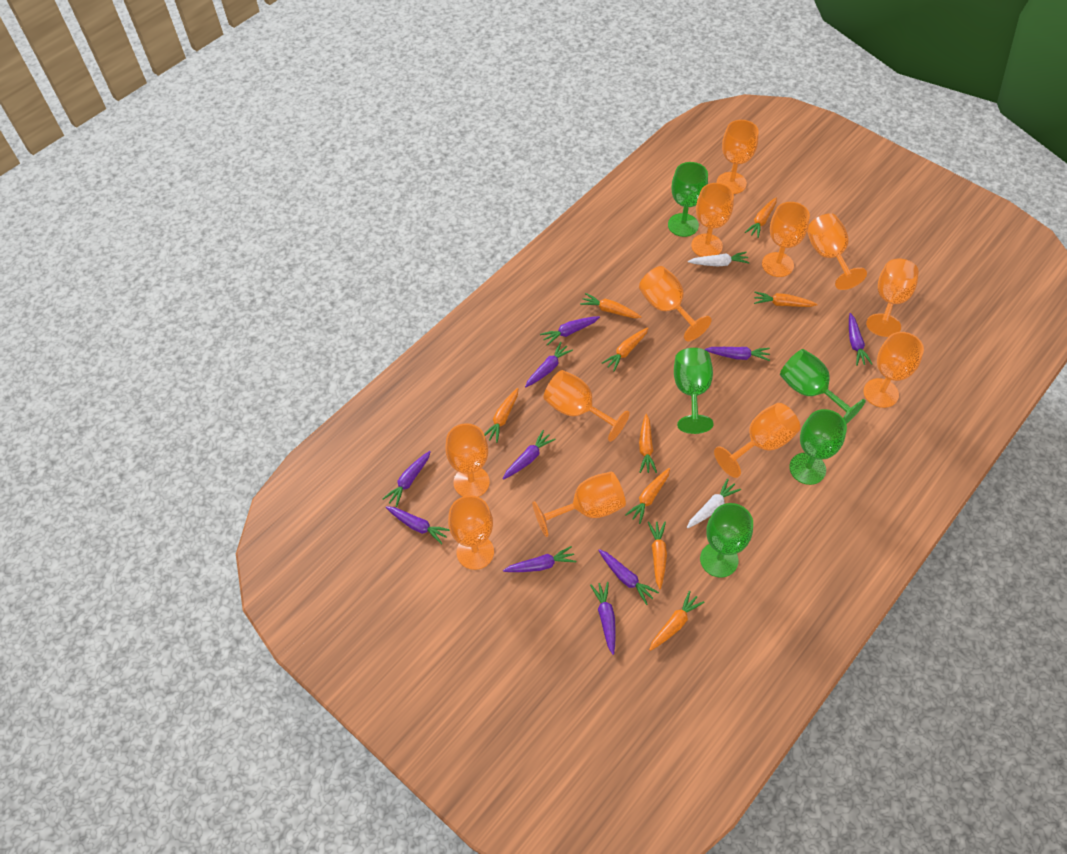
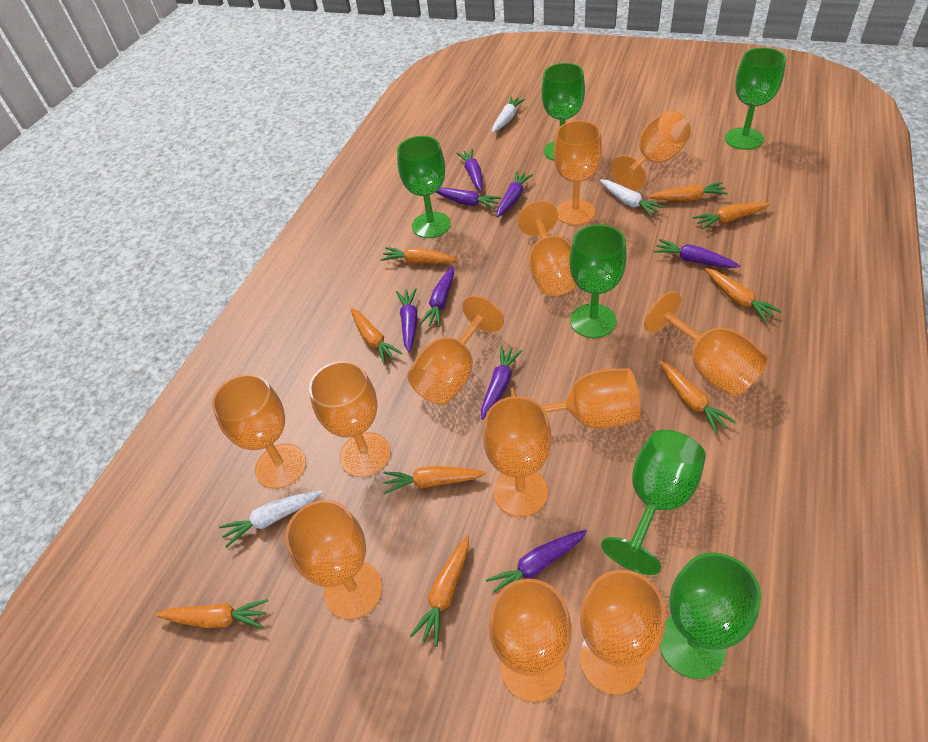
green goblet: 5 -> 6
purple carrot: 10 -> 8
white carrot: 2 -> 3

